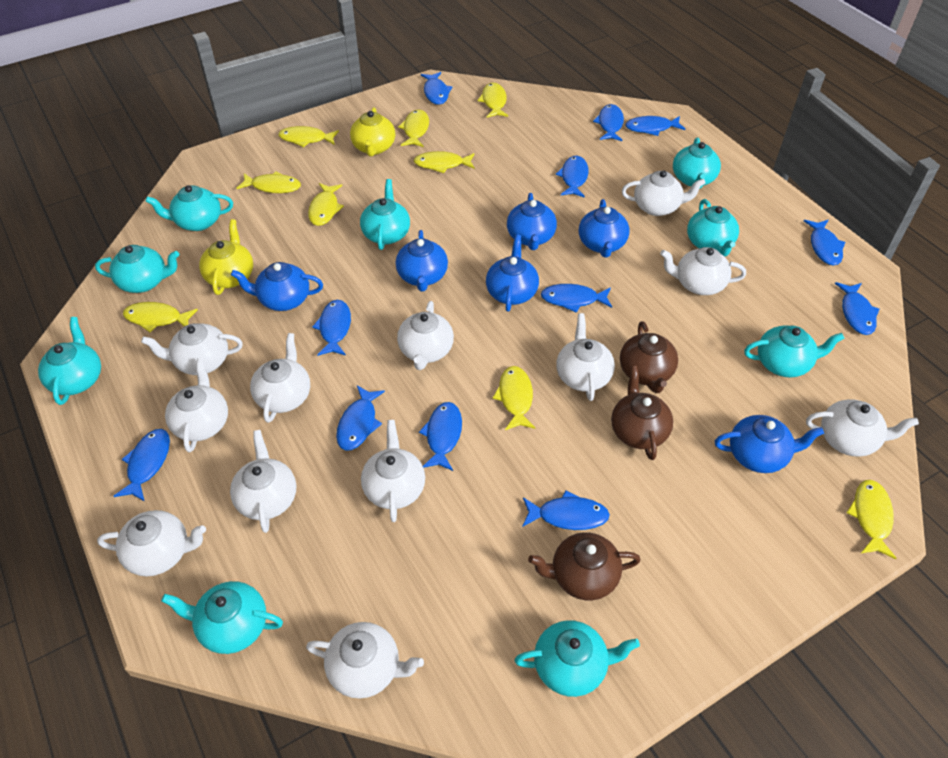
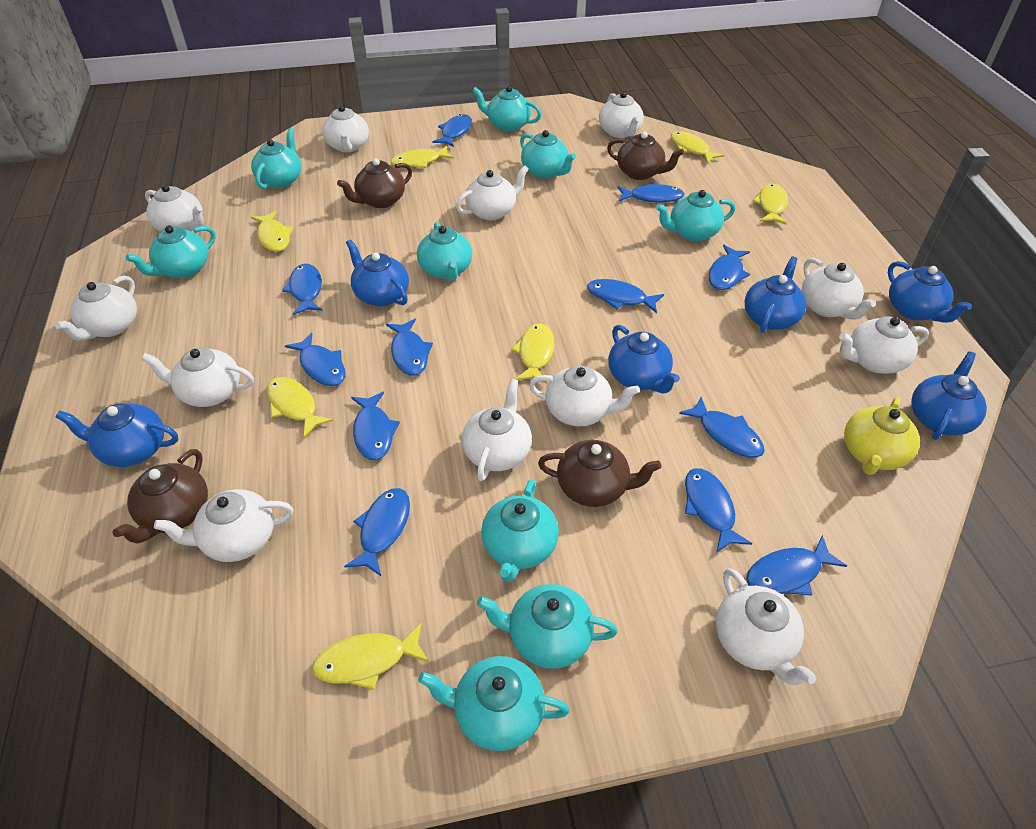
brown teapot: 3 -> 4
yellow fish: 9 -> 7
yellow teapot: 2 -> 1

